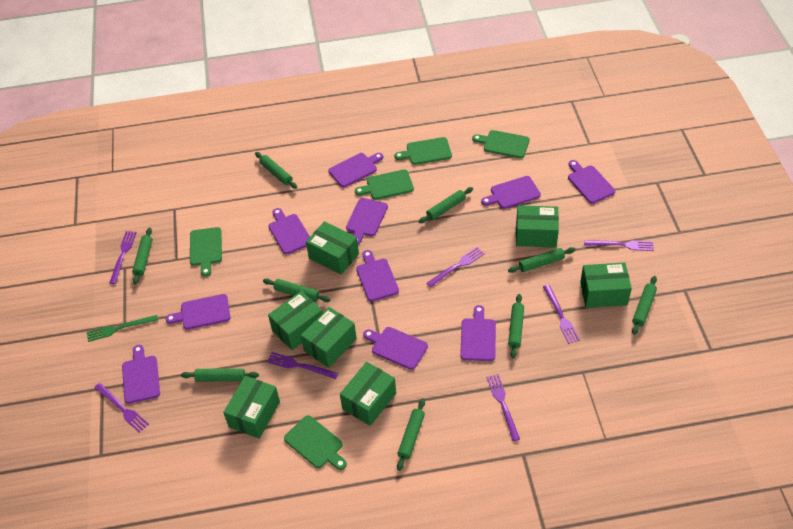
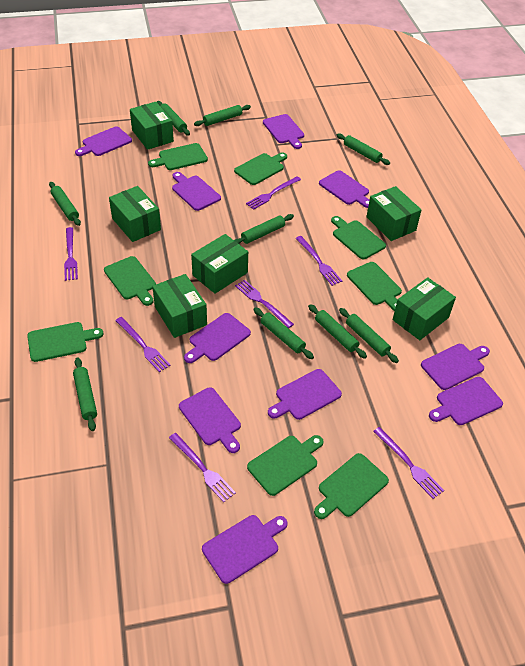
green box: 7 -> 6
green cutting board: 5 -> 8
green fork: 1 -> 0

